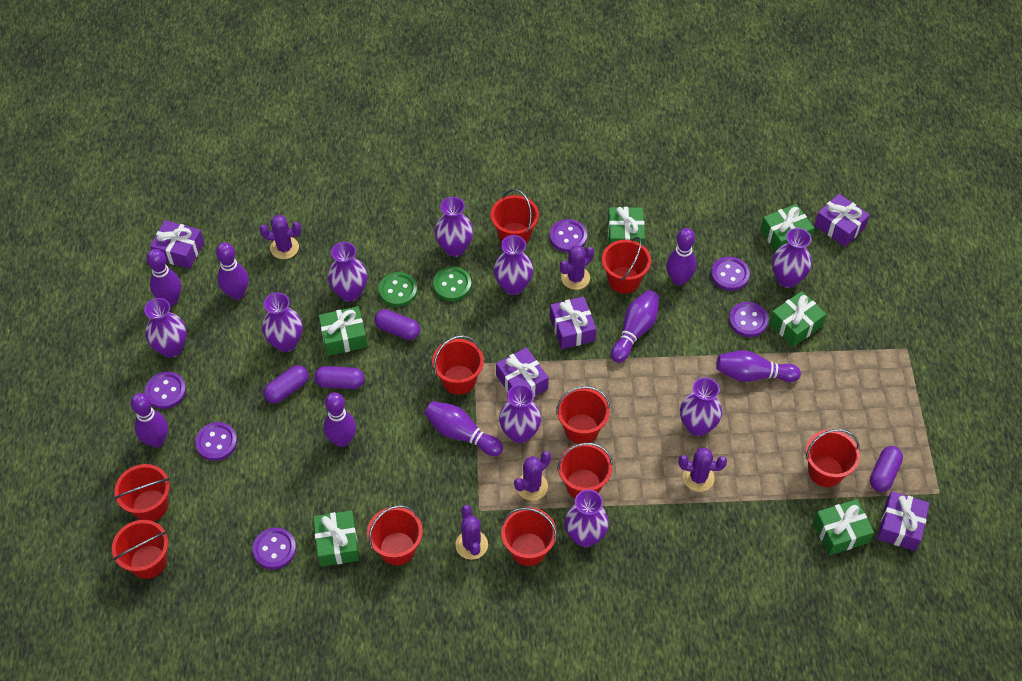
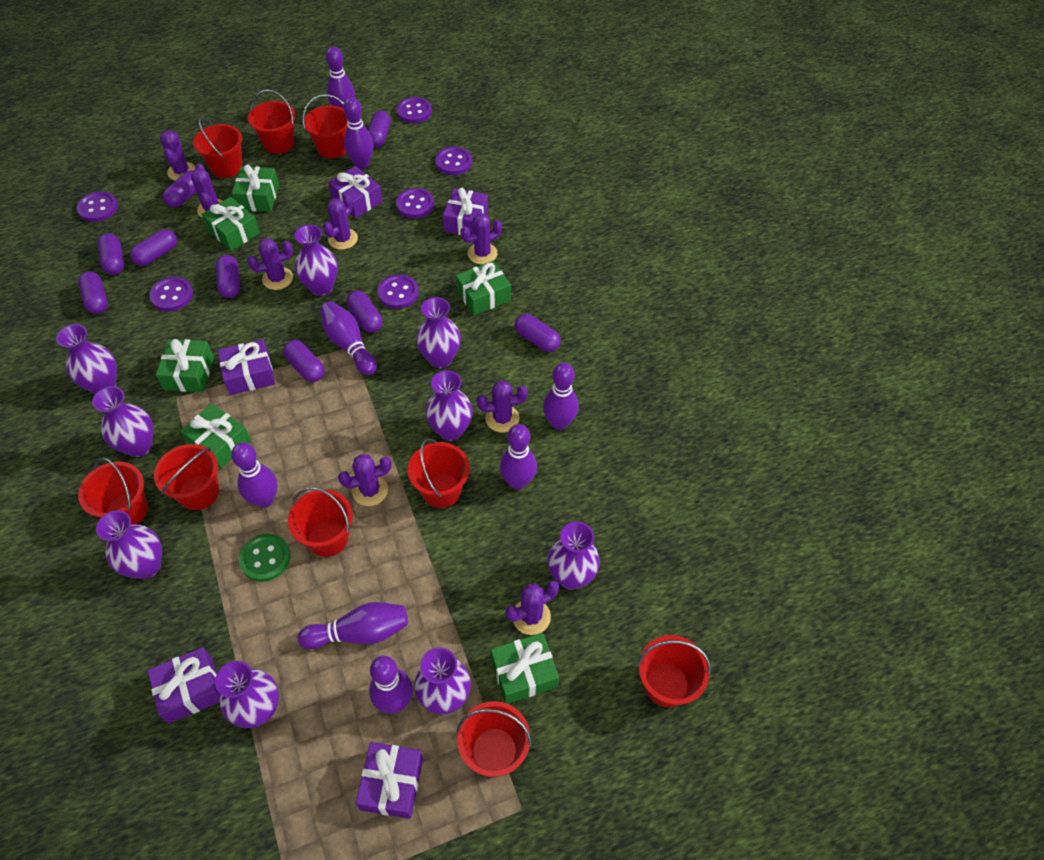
green button: 2 -> 1
purple cactus: 5 -> 8
purple capsule: 4 -> 9
red bucket: 10 -> 9

